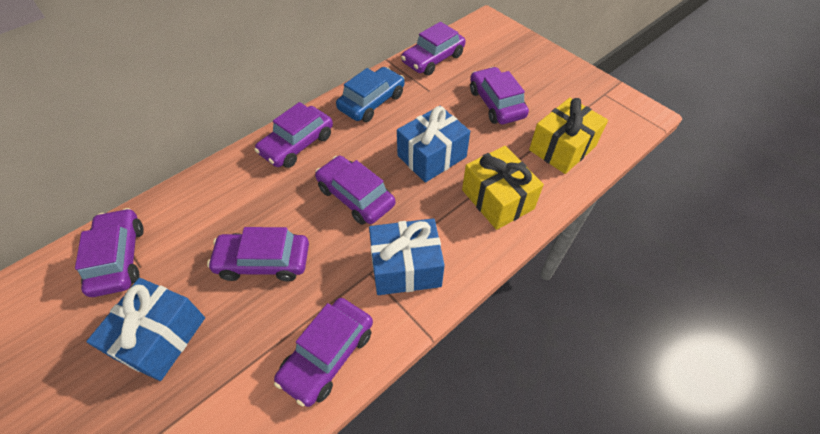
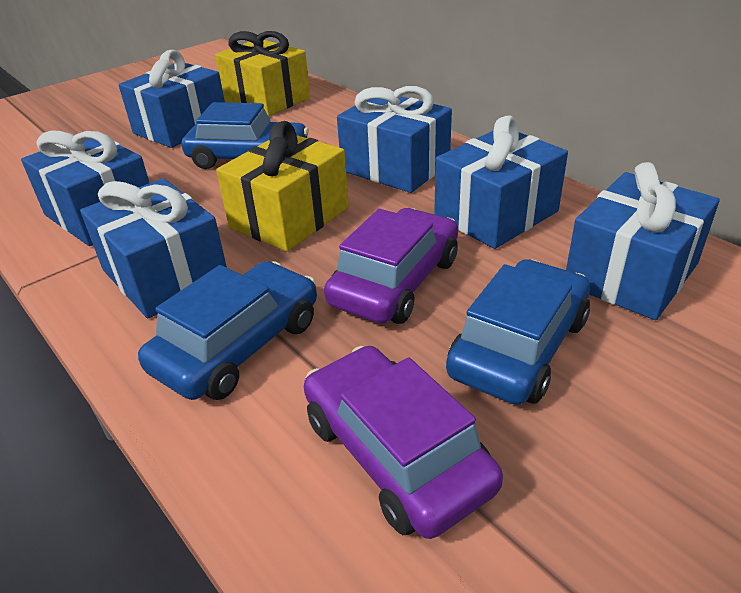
blue car: 1 -> 3
blue gift: 3 -> 6
purple car: 7 -> 2

